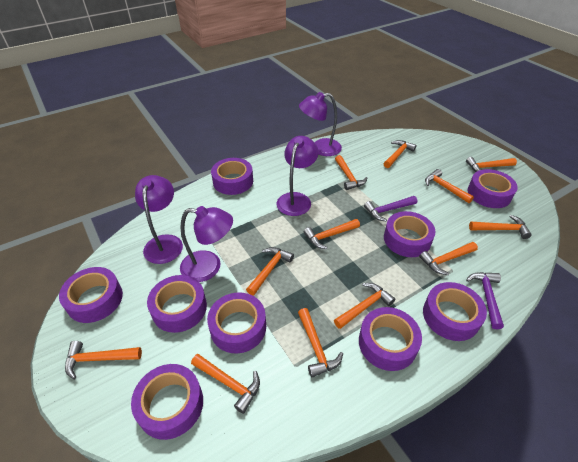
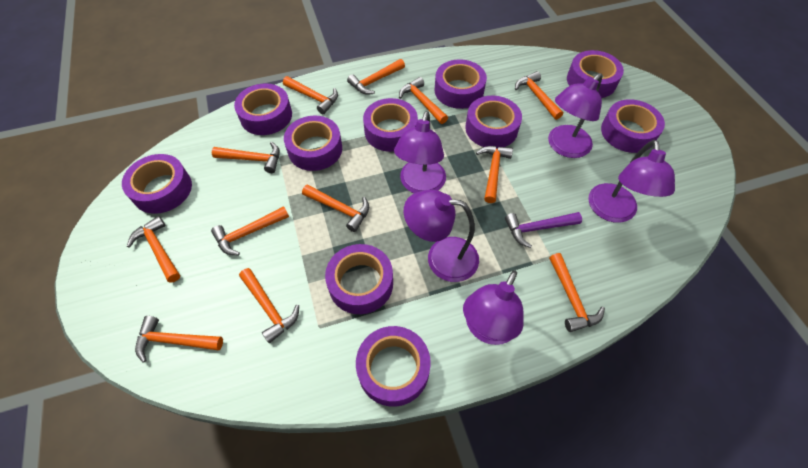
purple hammer: 2 -> 1
purple lamp: 4 -> 5
purple tape: 9 -> 10

